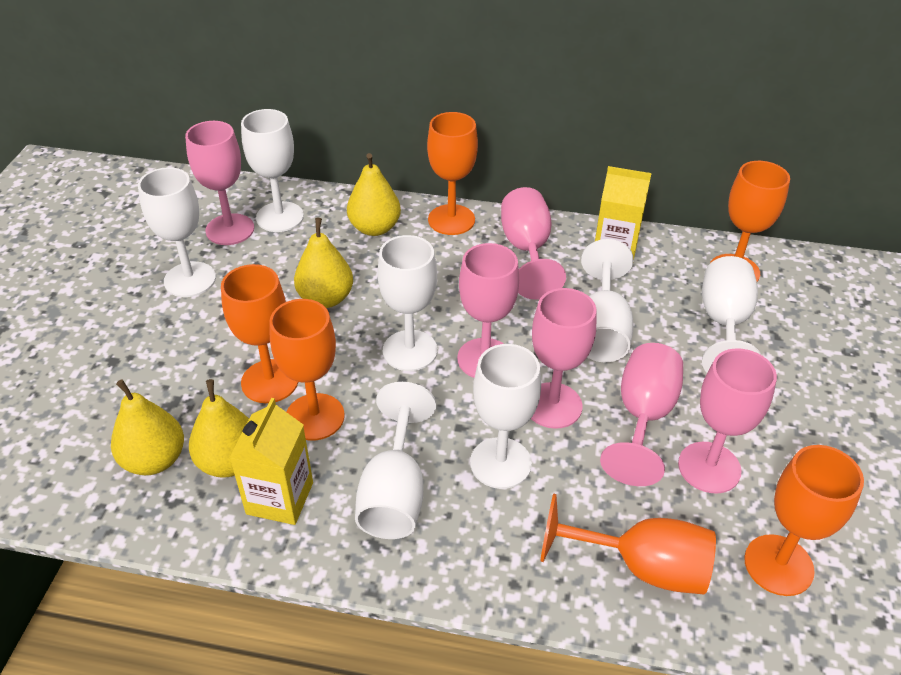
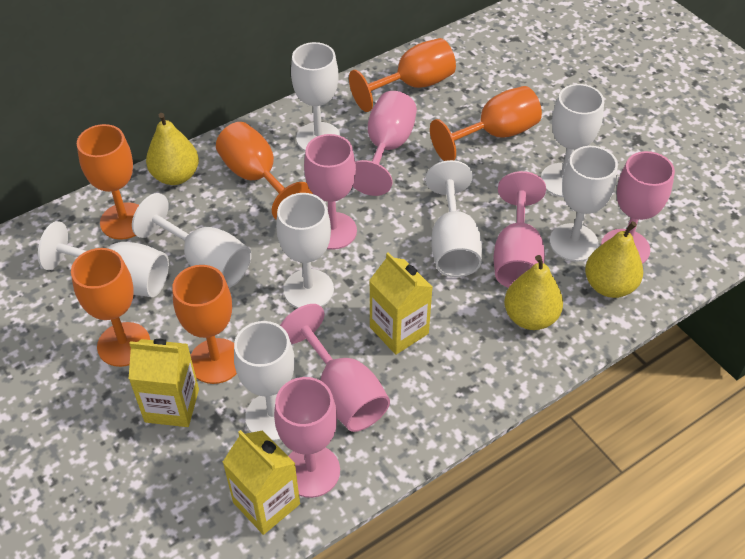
white goblet: 7 -> 8
yellow carton: 2 -> 3
yellow pear: 4 -> 3

